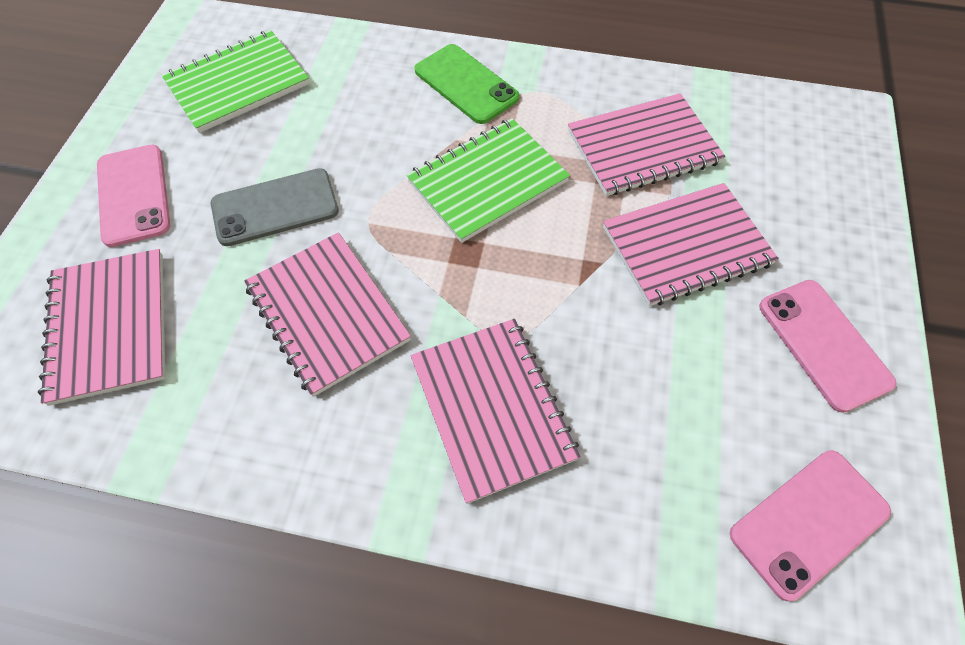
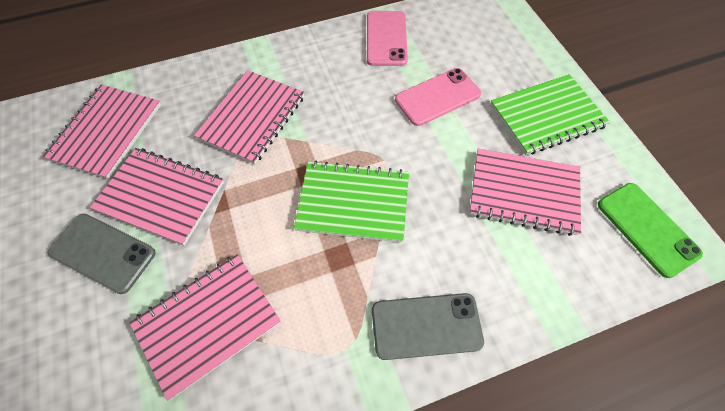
grey phone: 1 -> 2
pink phone: 3 -> 2

